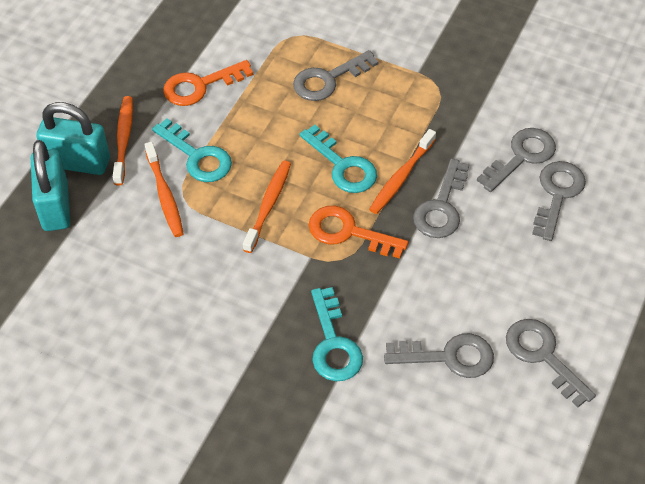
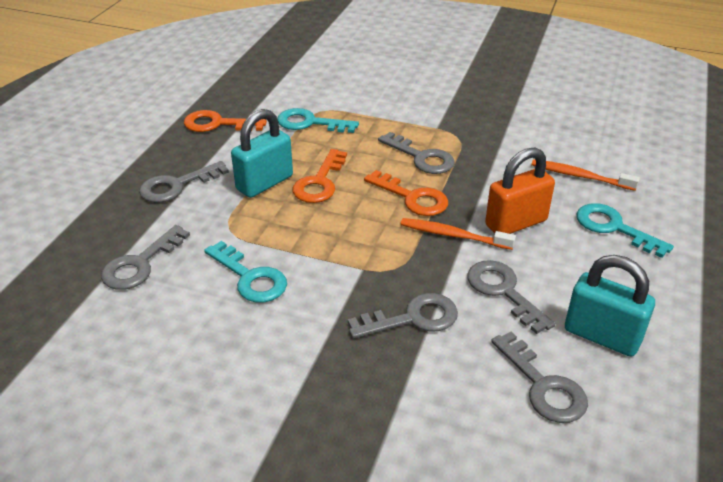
orange key: 2 -> 3
orange padlock: 0 -> 1
orange toothbrush: 4 -> 2

